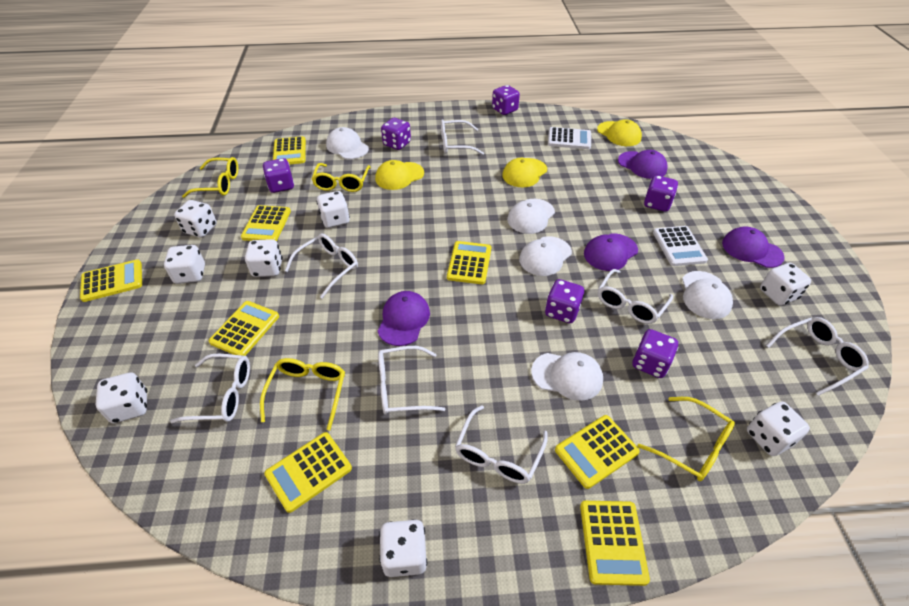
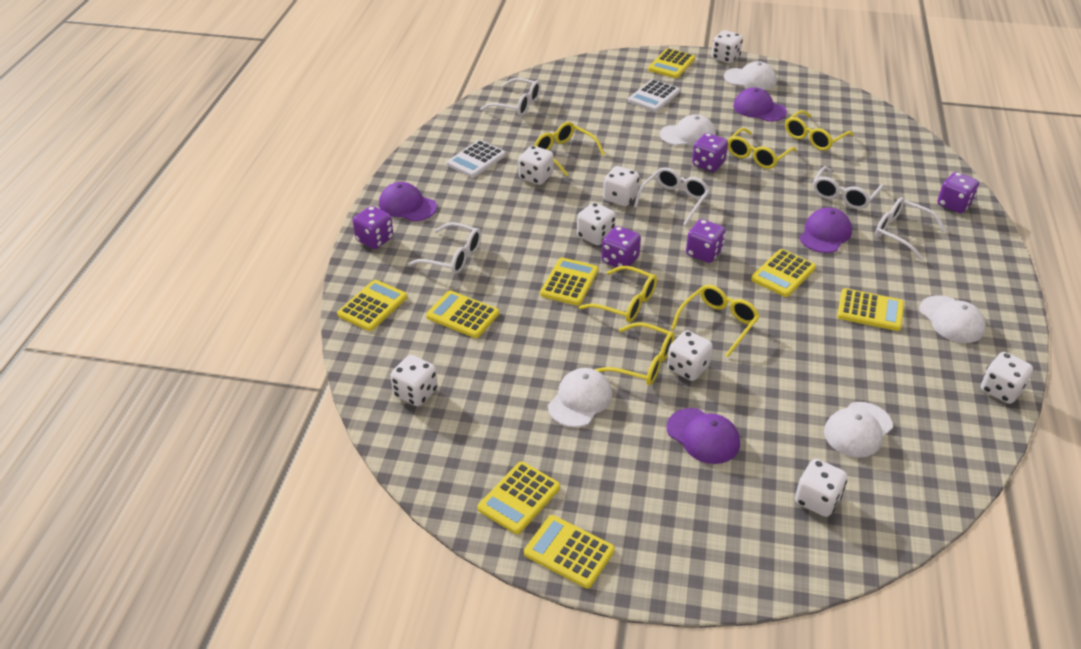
purple dice: 6 -> 5
white glasses: 7 -> 5
yellow cap: 3 -> 0
yellow glasses: 4 -> 6

